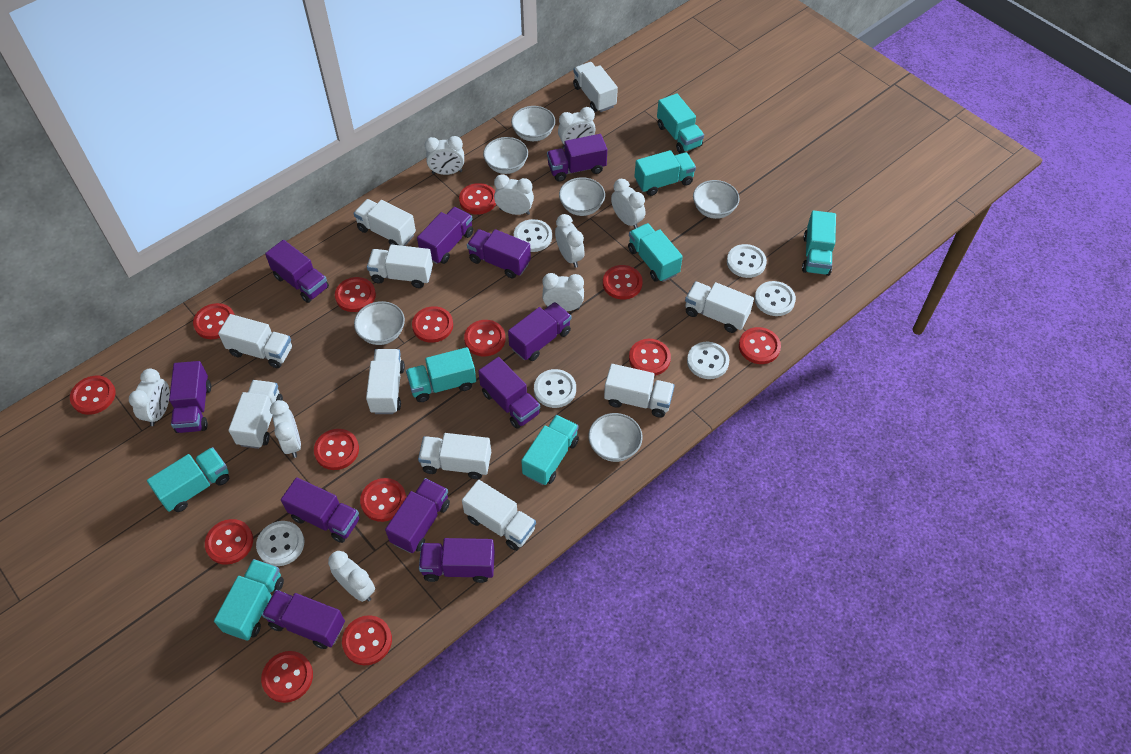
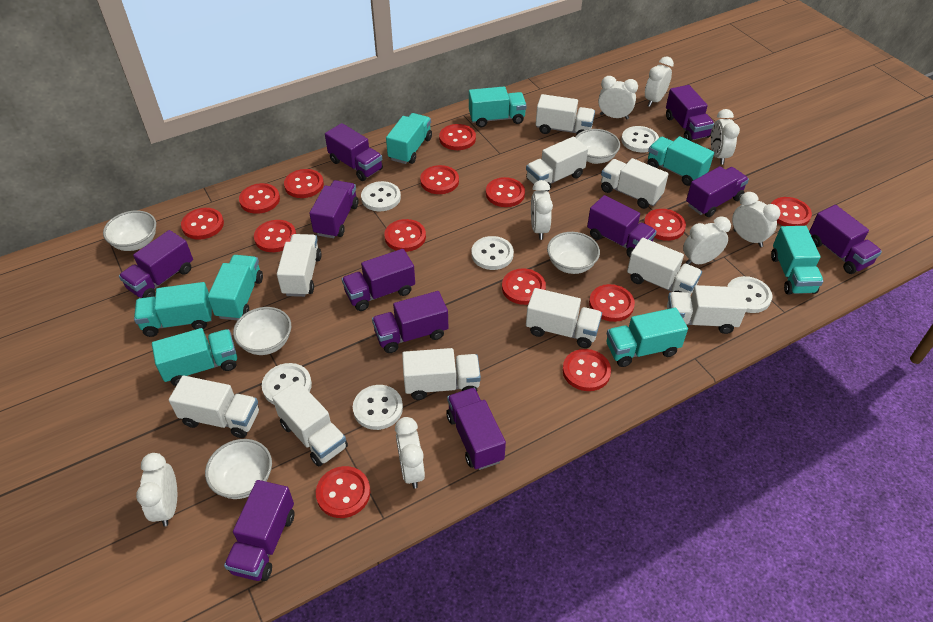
white bowl: 6 -> 5
white clock: 9 -> 8

